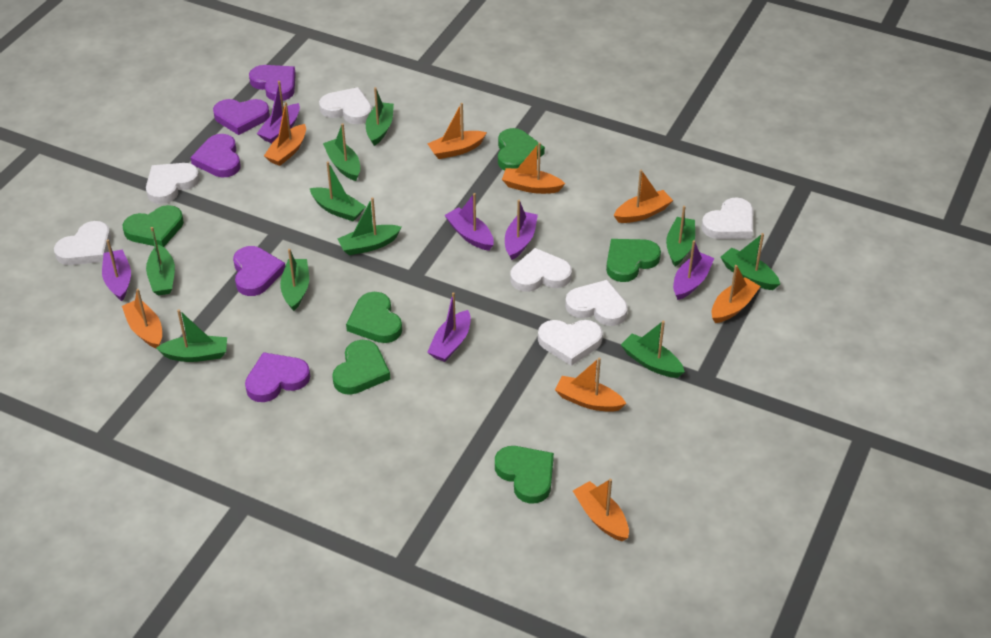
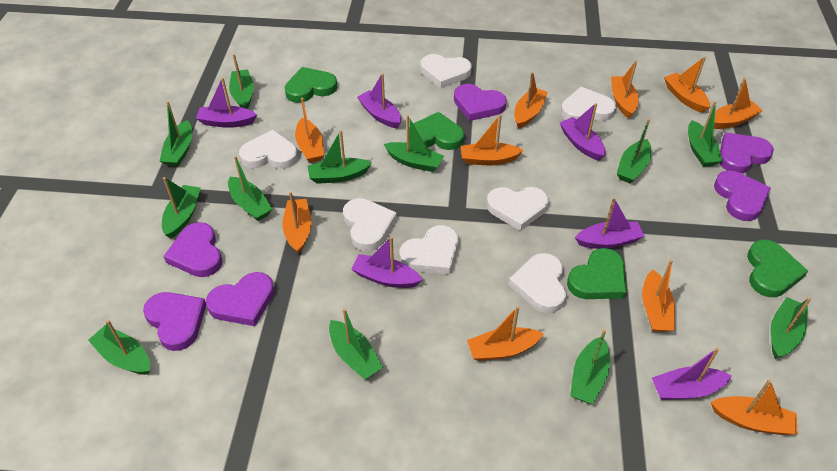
green boat: 10 -> 12
green heart: 6 -> 4
orange boat: 8 -> 10
purple heart: 5 -> 6

